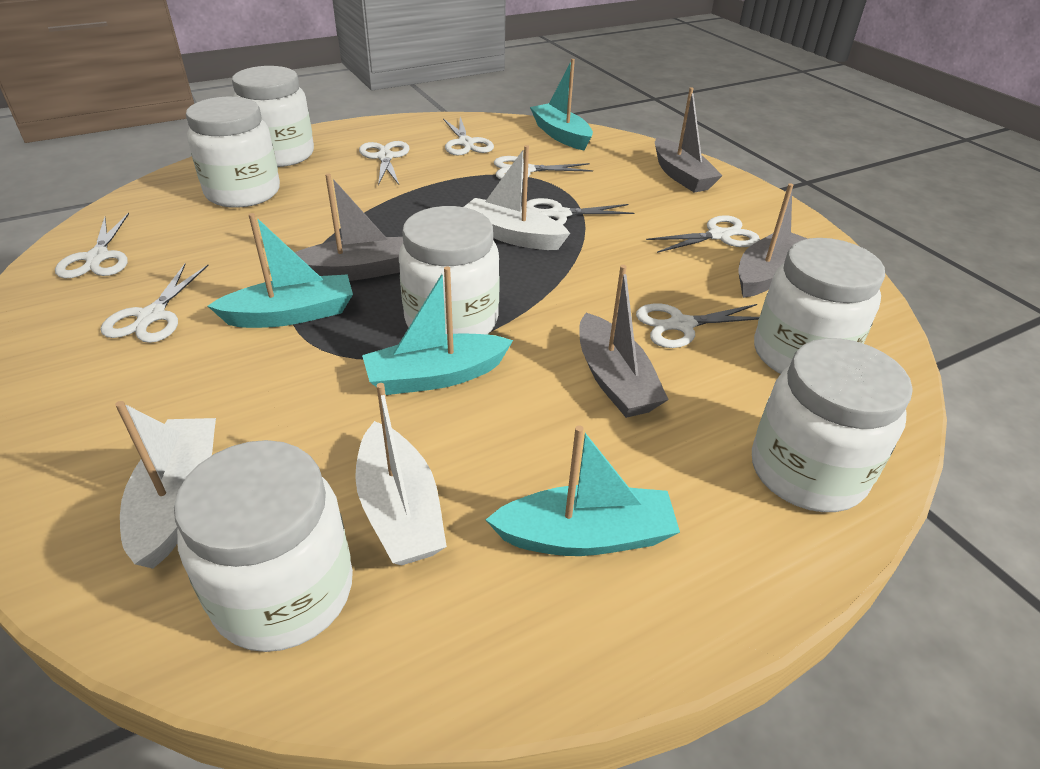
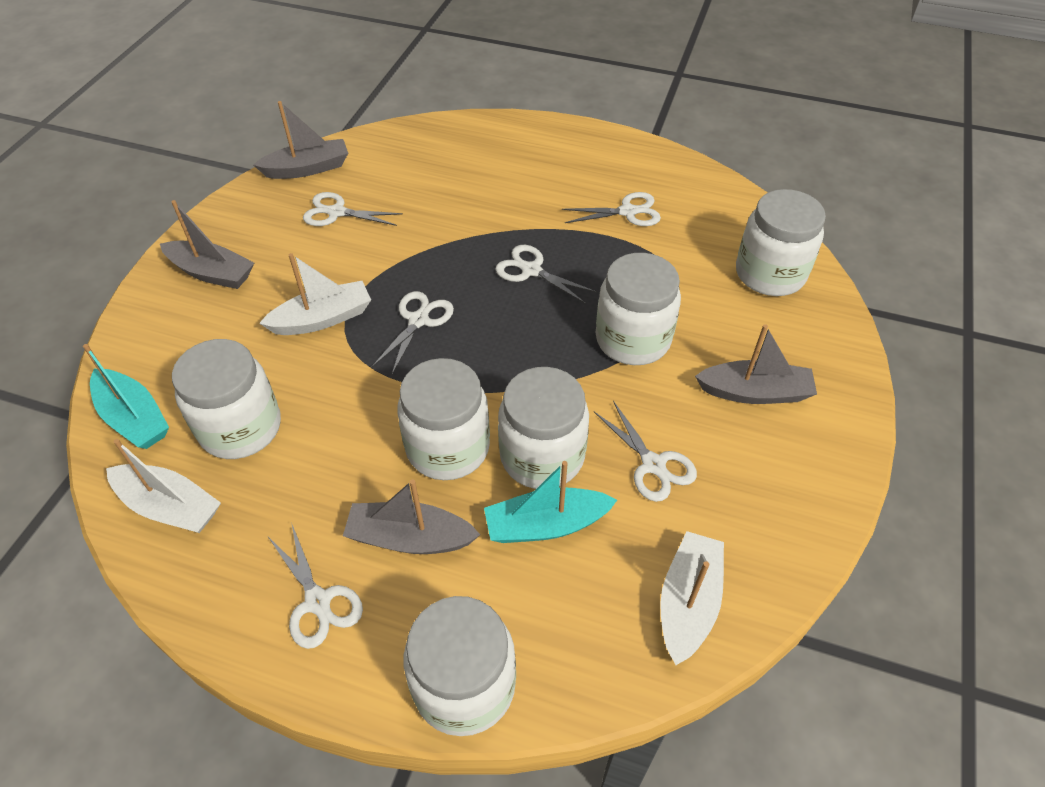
turquoise boat: 4 -> 2
white scissors: 8 -> 6

